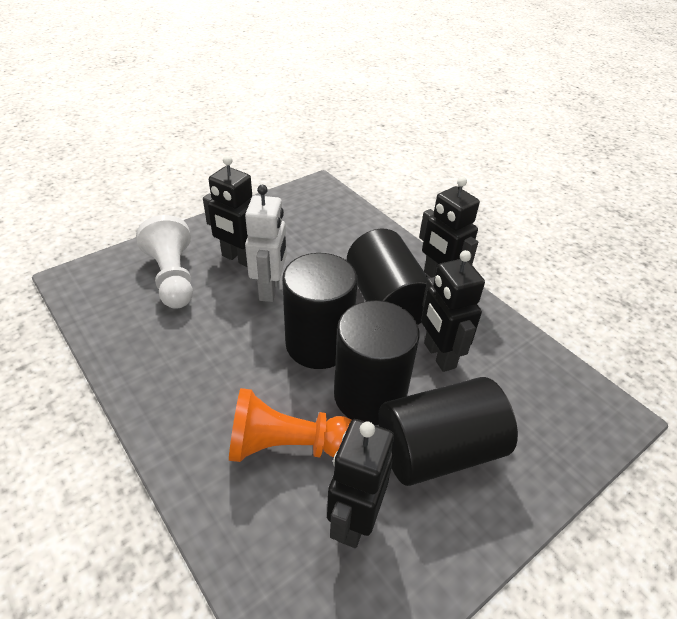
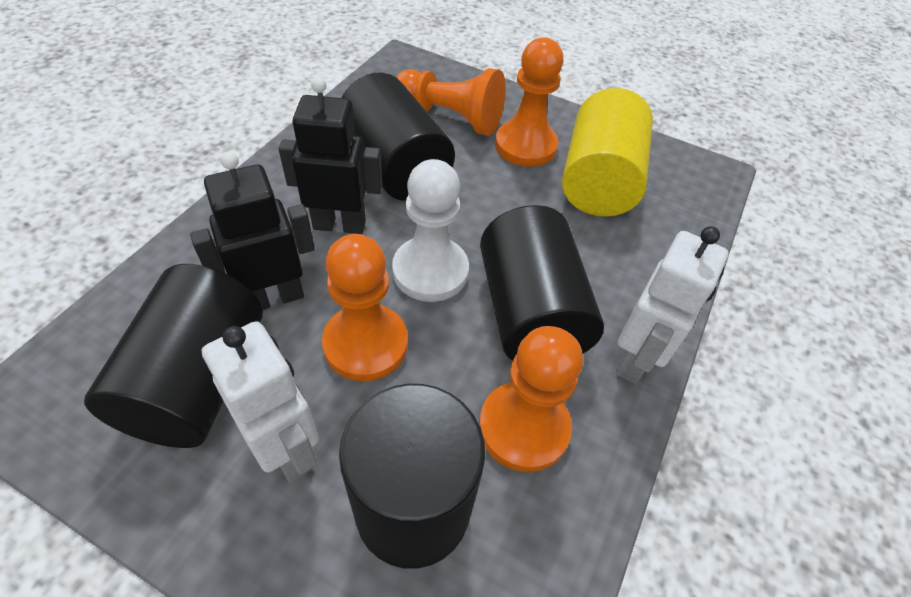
black robot: 4 -> 2
orange pawn: 1 -> 4
white robot: 1 -> 2
yellow cylinder: 0 -> 1

